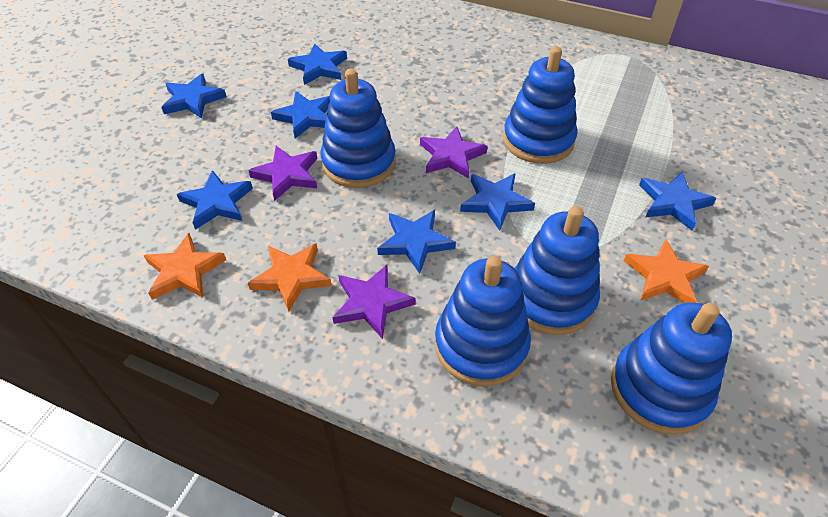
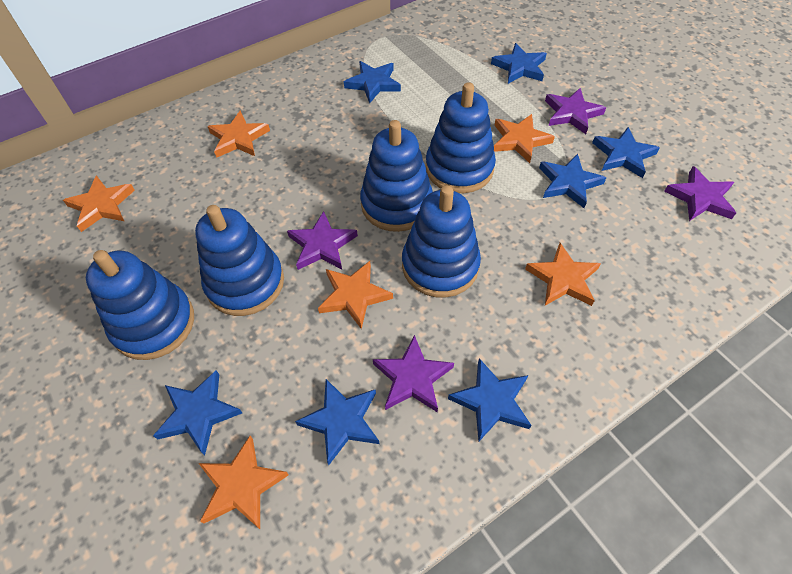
orange star: 3 -> 6
purple star: 3 -> 4

